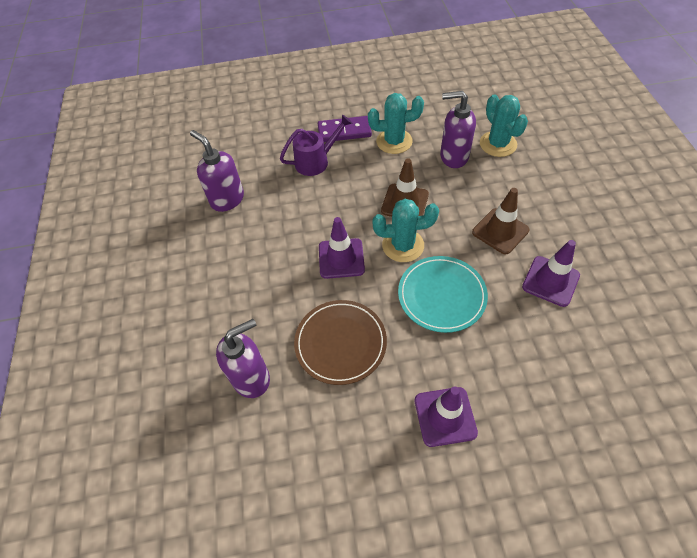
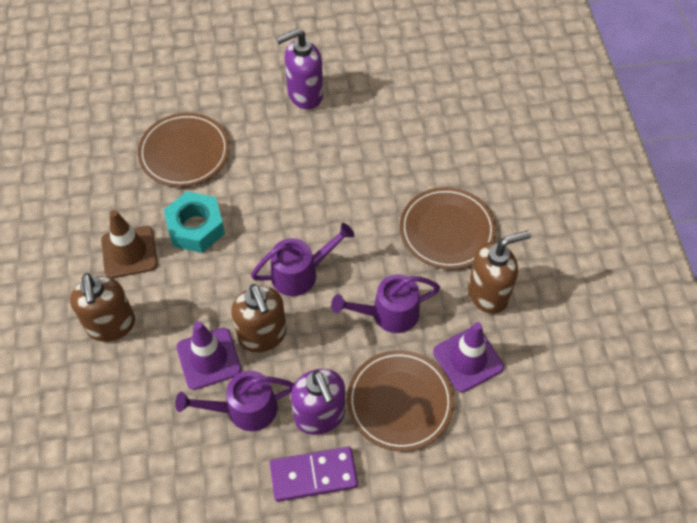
brown plate: 1 -> 3
brown soap dispenser: 0 -> 3
brown traffic cone: 2 -> 1
purple soap dispenser: 3 -> 2
purple traffic cone: 3 -> 2
purple watering can: 1 -> 3
turquoise cactus: 3 -> 0
turquoise nut: 0 -> 1
turquoise plate: 1 -> 0

